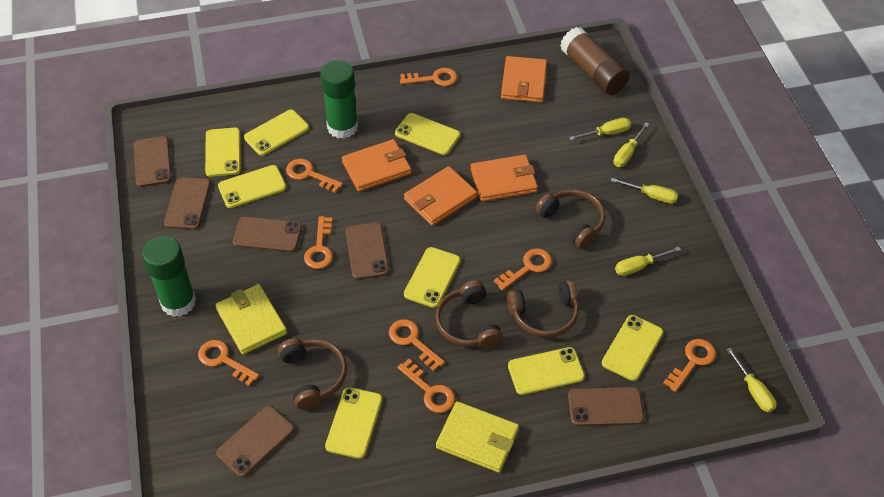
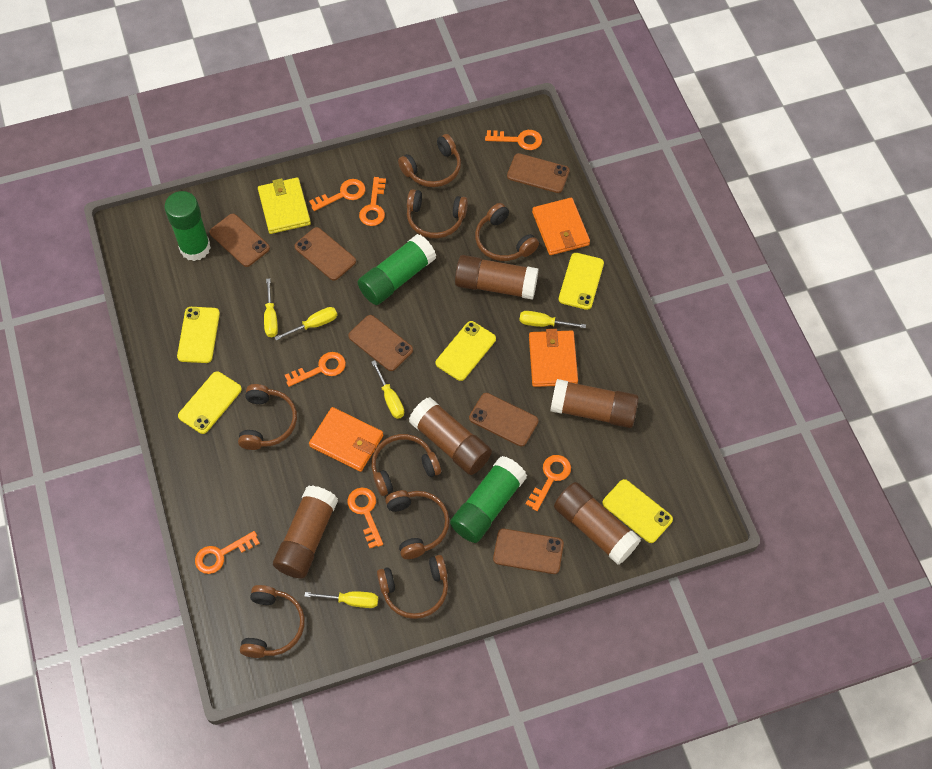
brown glue stick: 1 -> 5
brown headphones: 4 -> 8
green glue stick: 2 -> 3
orange key: 8 -> 7
orange wallet: 4 -> 3
yellow phone: 8 -> 5
yellow wallet: 2 -> 1

